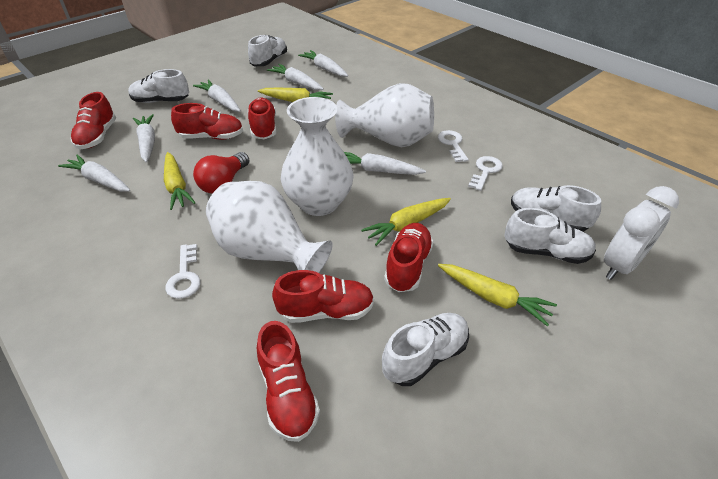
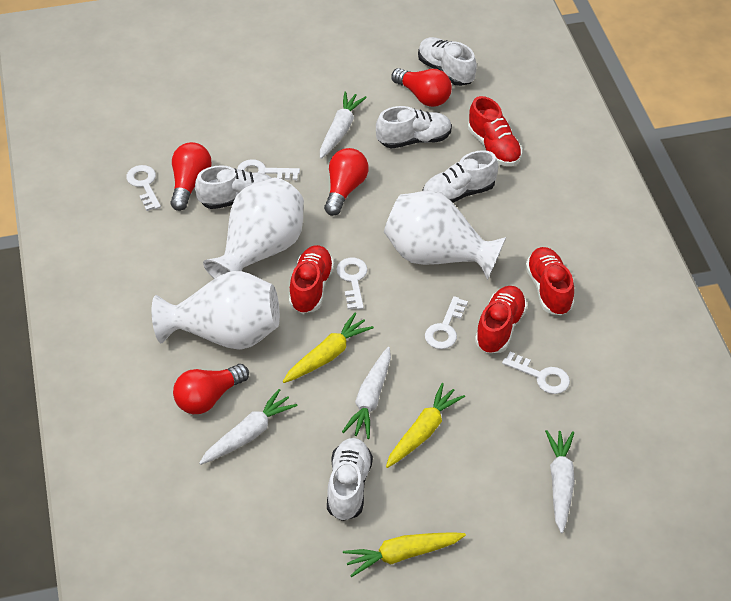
red light bulb: 1 -> 4
red shoe: 6 -> 4
white carrot: 6 -> 4
white clock: 1 -> 0
white key: 3 -> 5
yellow carrot: 4 -> 3

